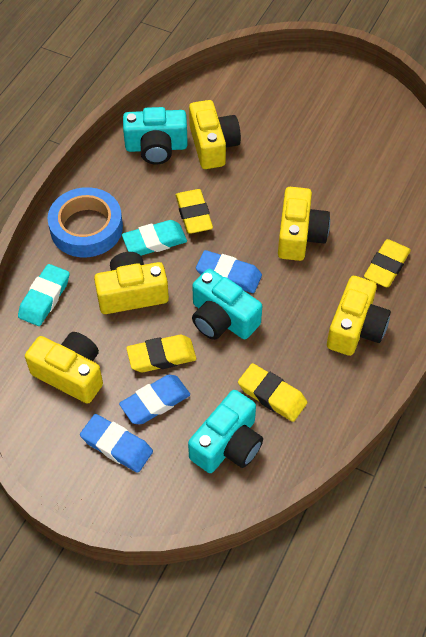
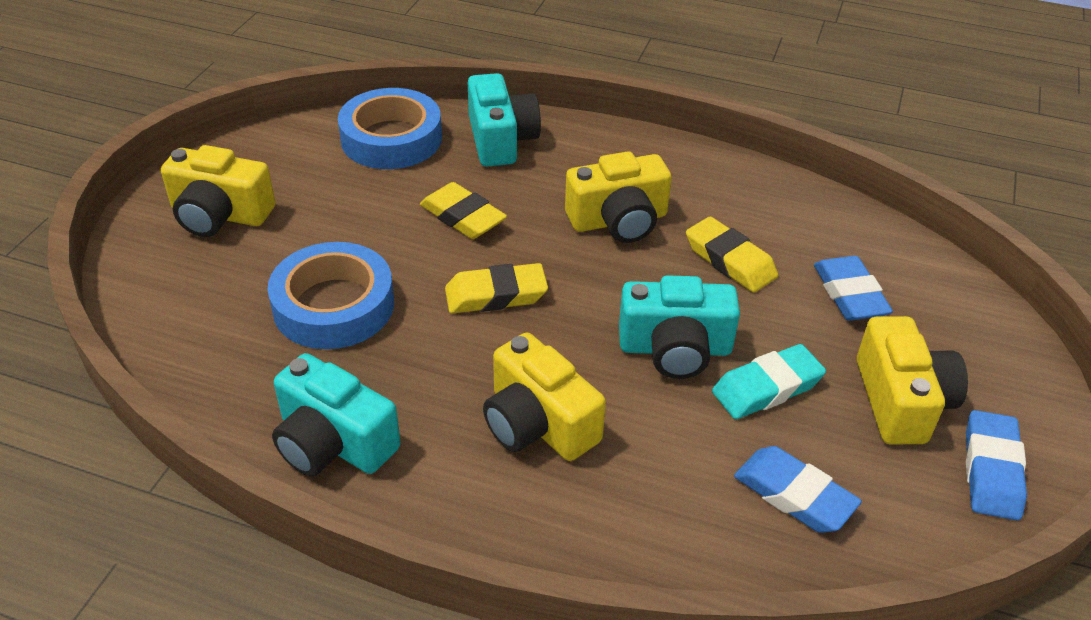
blue tape: 1 -> 2
turquoise eraser: 2 -> 1
yellow camera: 5 -> 4
yellow eraser: 4 -> 3

